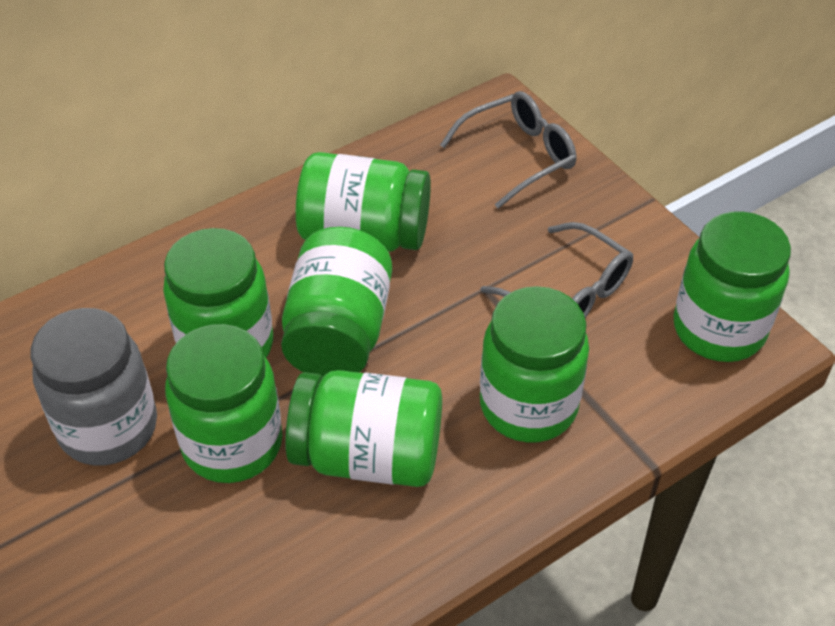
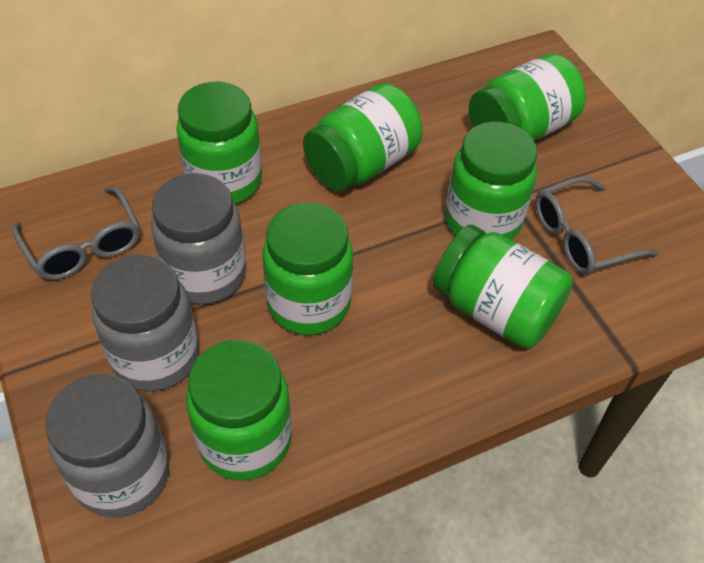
grey jar: 1 -> 3

